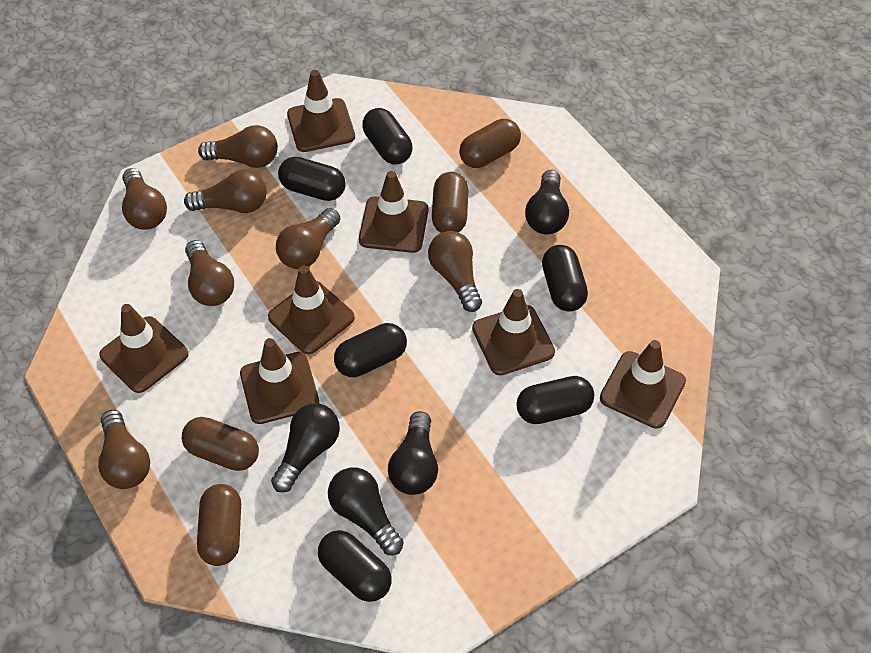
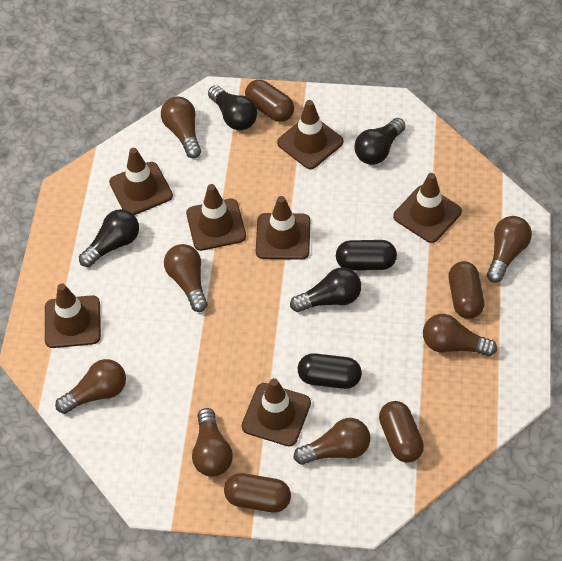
black capsule: 6 -> 2

